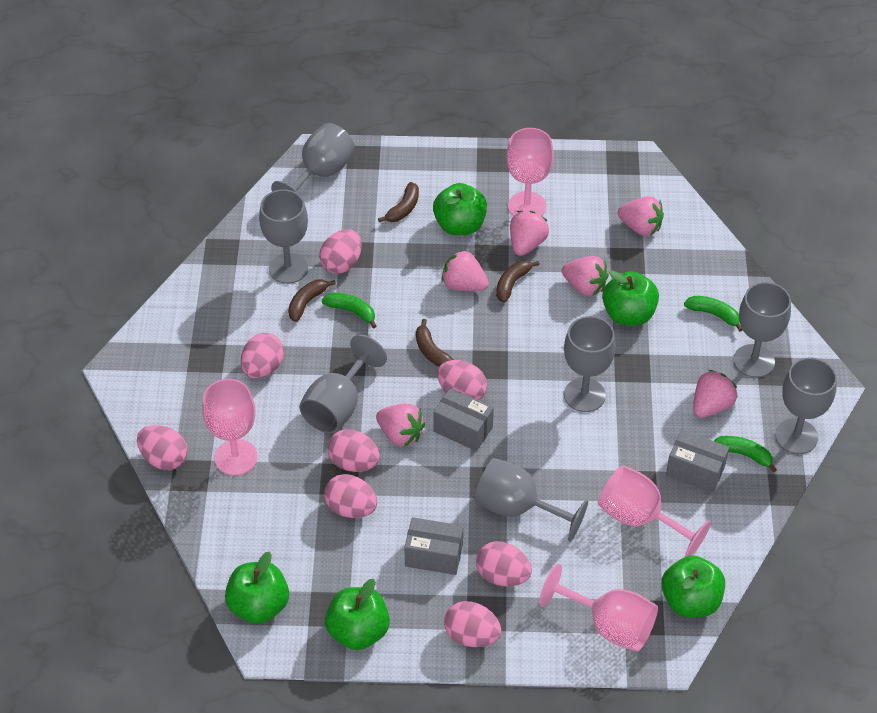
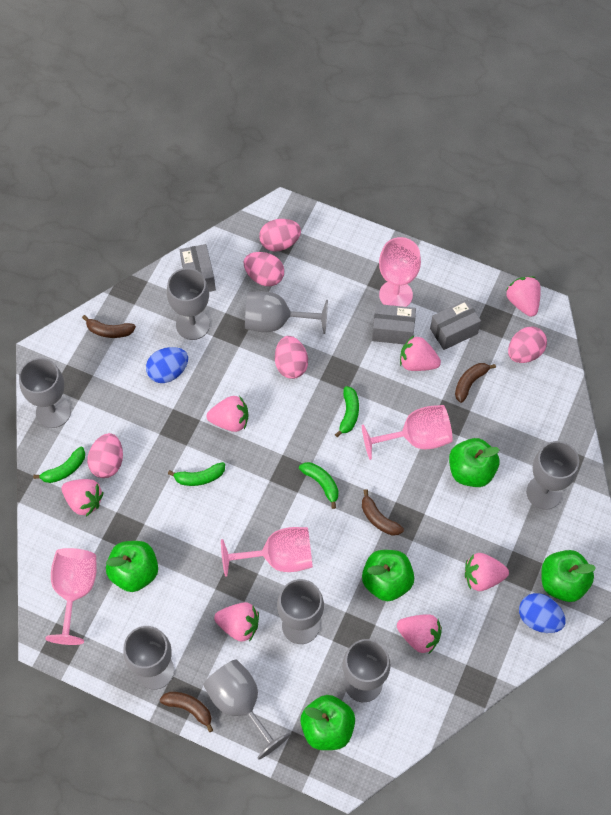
blue egg: 0 -> 2
green banana: 3 -> 4
grey goblet: 7 -> 8
pink egg: 8 -> 5
pink strawberry: 6 -> 7

